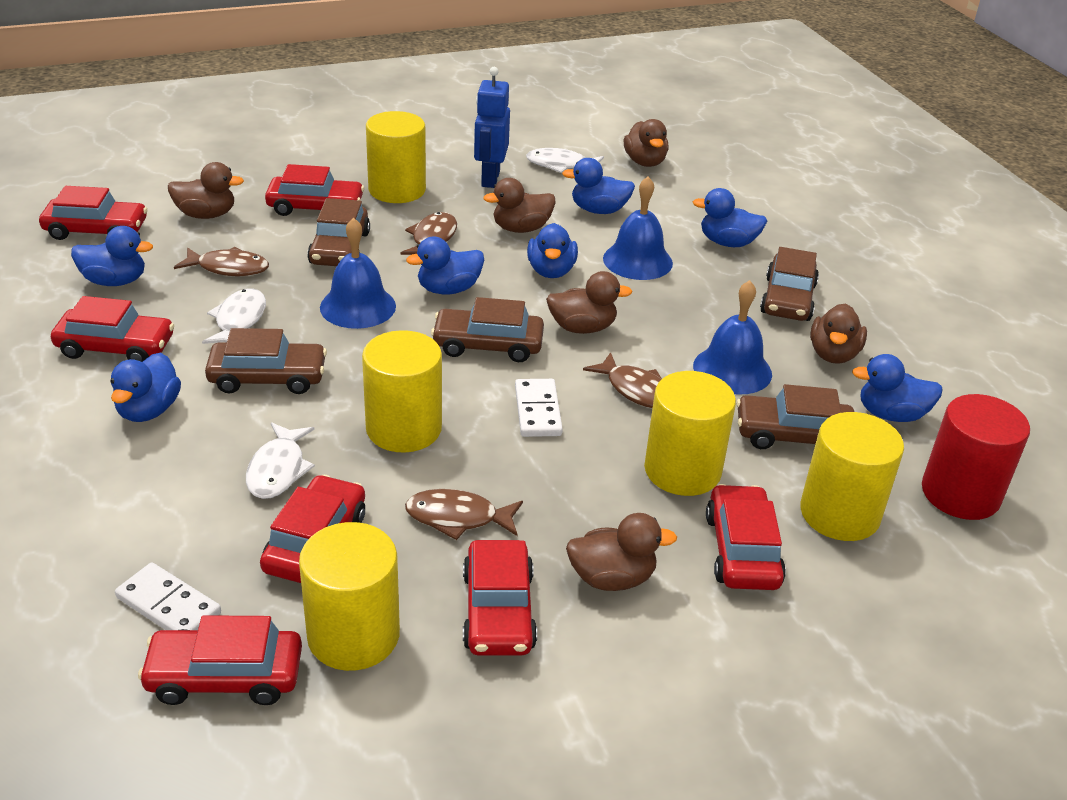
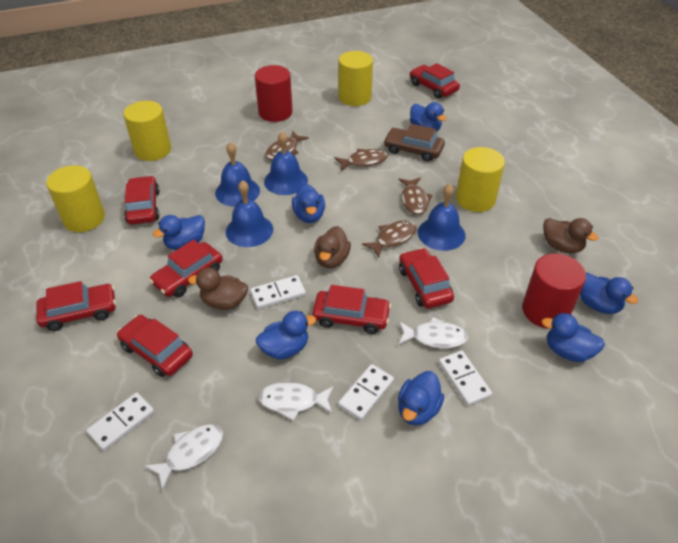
blue bell: 3 -> 4
blue robot: 1 -> 0
brown car: 5 -> 1
brown duck: 6 -> 3
red cylinder: 1 -> 2
white domino: 2 -> 4
yellow cylinder: 5 -> 4

